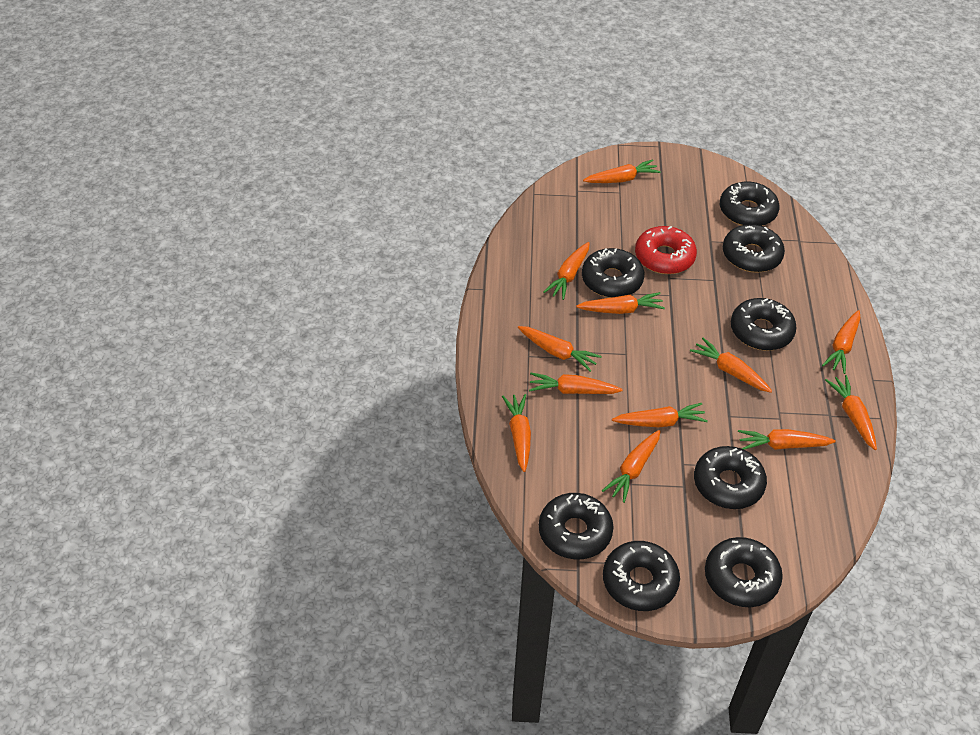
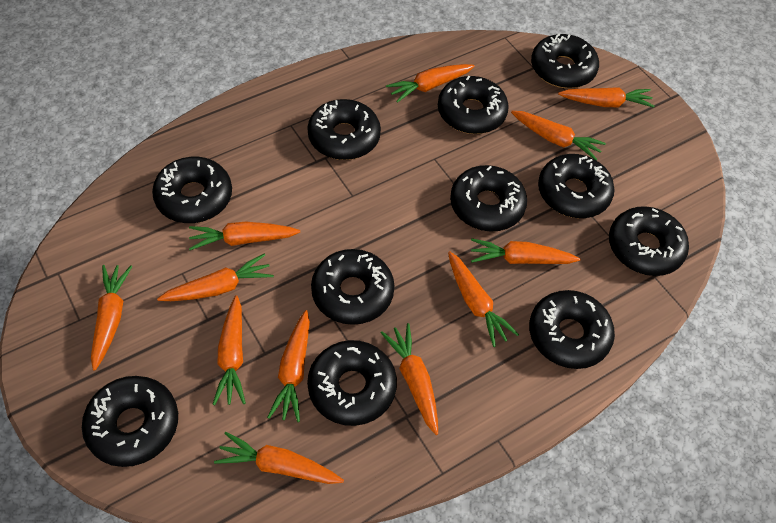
black donut: 8 -> 11
red donut: 1 -> 0

